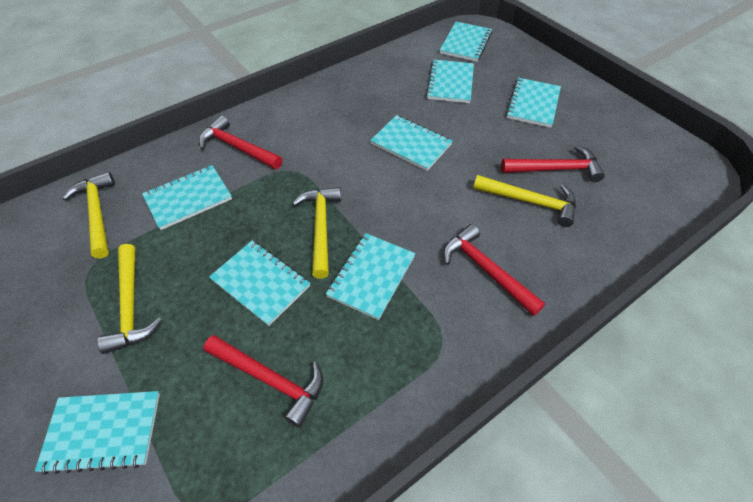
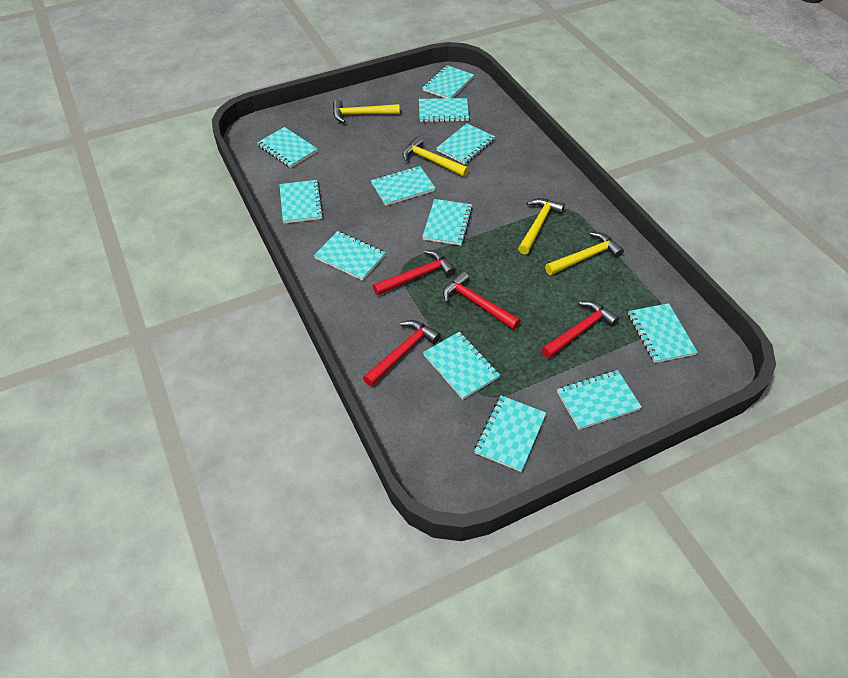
turquoise notebook: 8 -> 12

